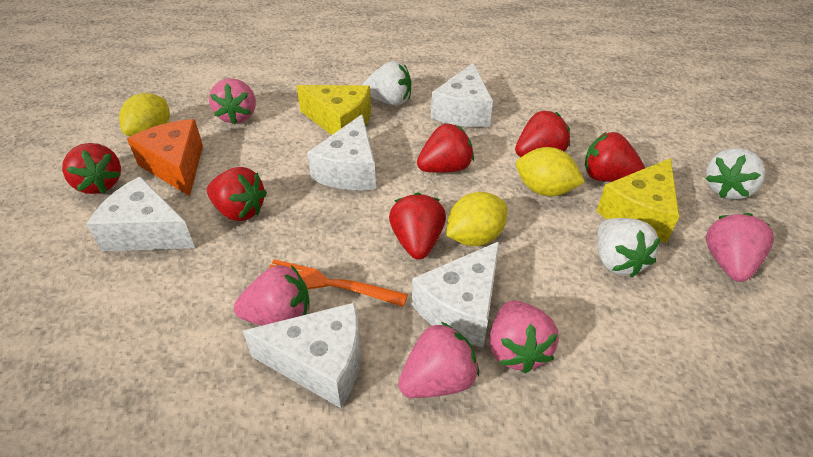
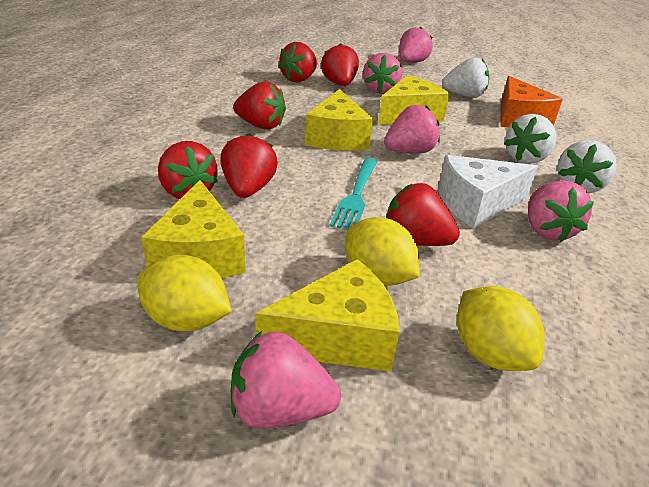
orange fork: 1 -> 0
turquoise fork: 0 -> 1
white cheese: 5 -> 1
yellow cheese: 2 -> 4

